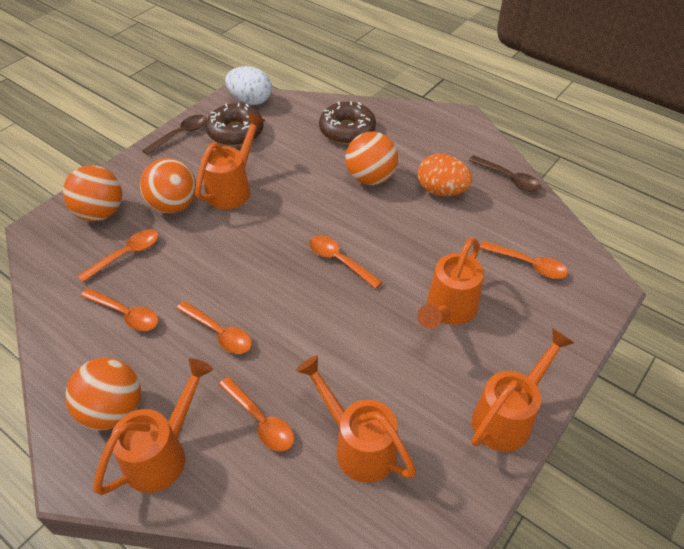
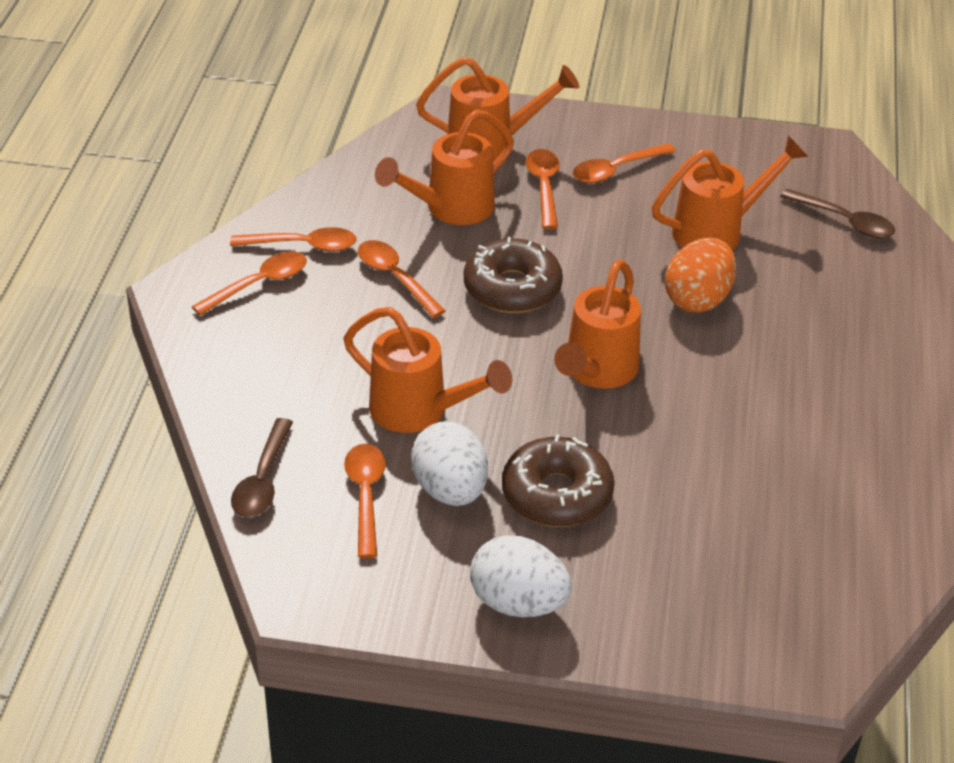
orange ball: 4 -> 0
white egg: 1 -> 2

